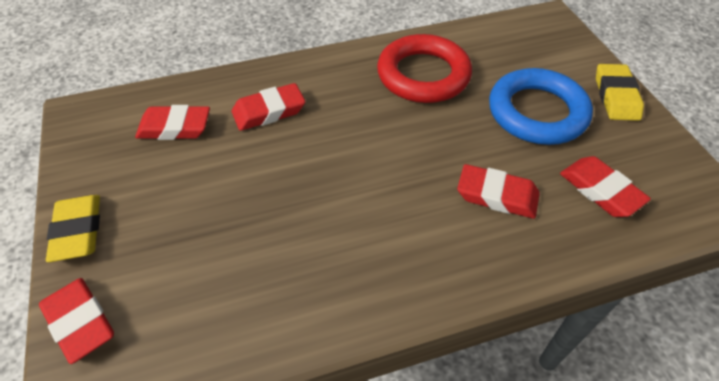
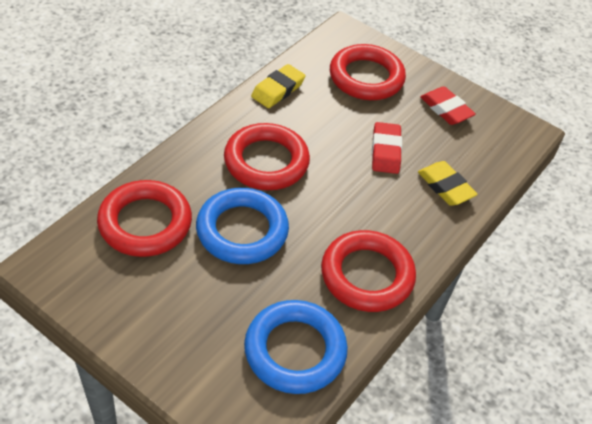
blue ring: 1 -> 2
red eraser: 5 -> 2
red ring: 1 -> 4

